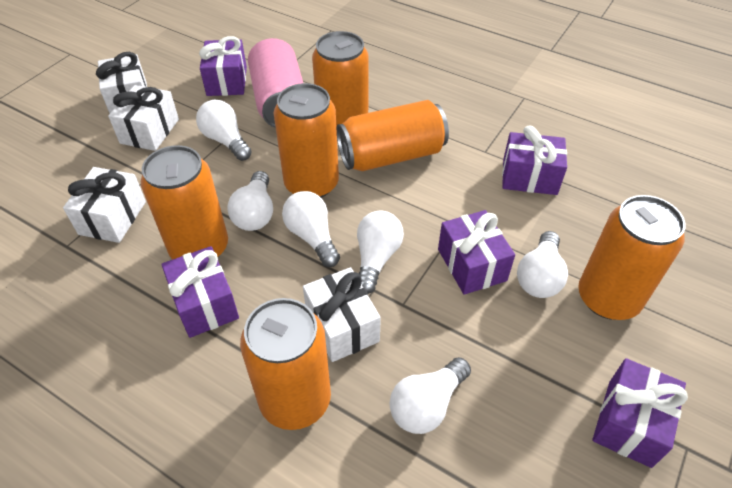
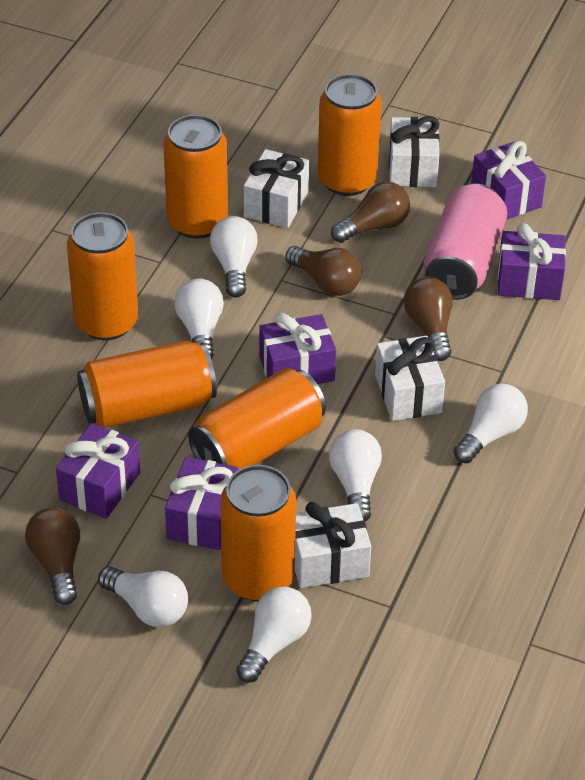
brown light bulb: 0 -> 4

